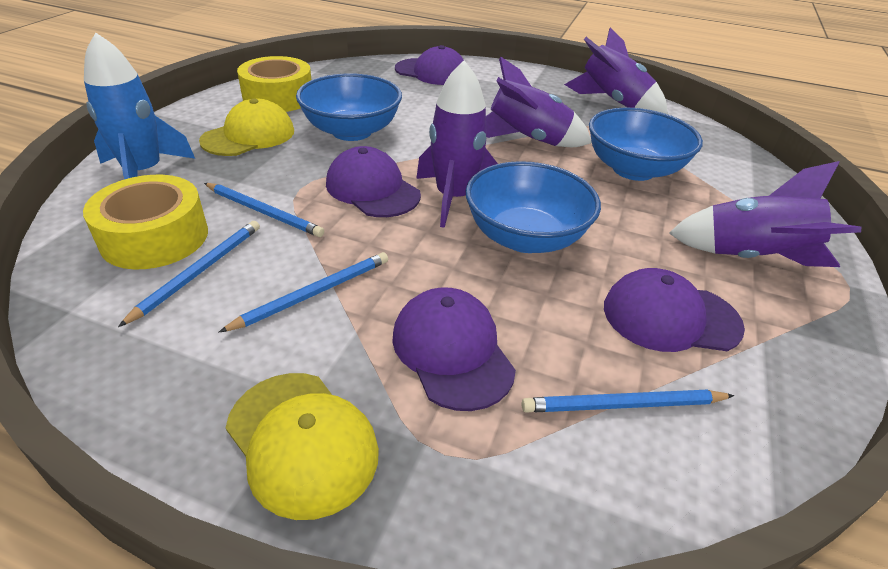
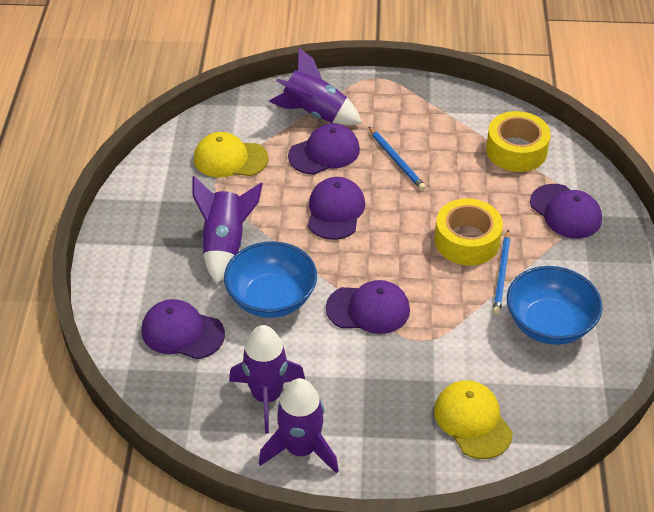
blue bowl: 3 -> 2
blue pencil: 4 -> 2
blue rocket: 1 -> 0
purple cap: 4 -> 5

